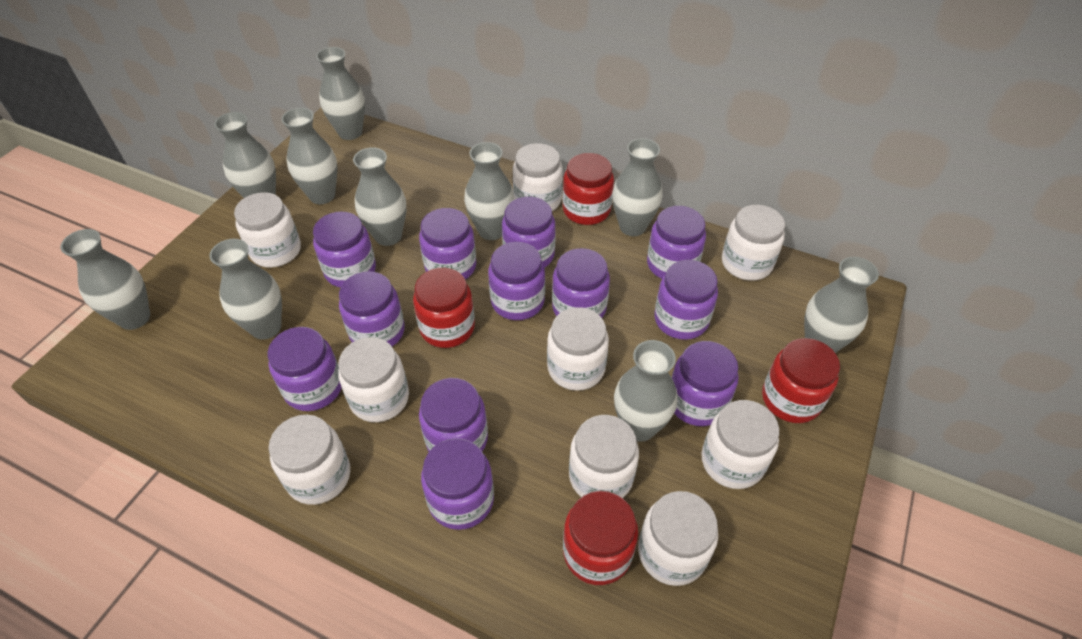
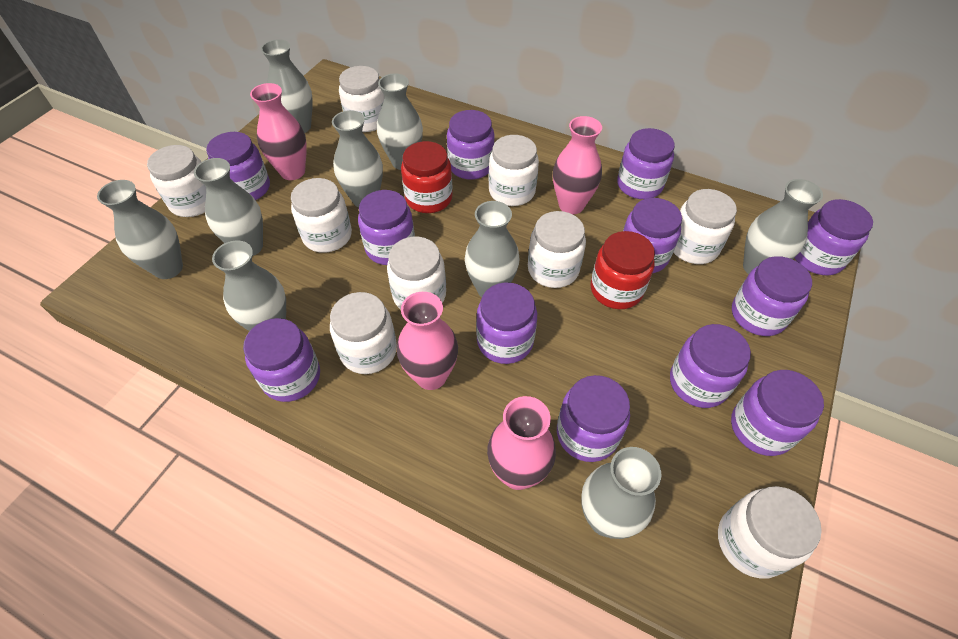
grey vase: 10 -> 9
pink vase: 0 -> 4
red jar: 4 -> 2

